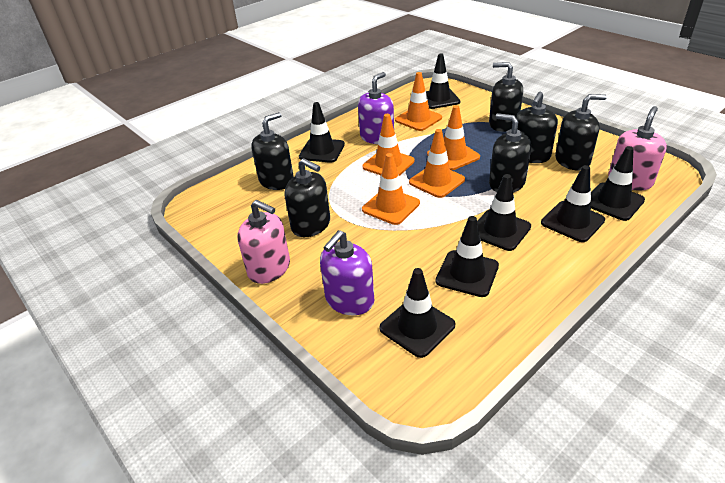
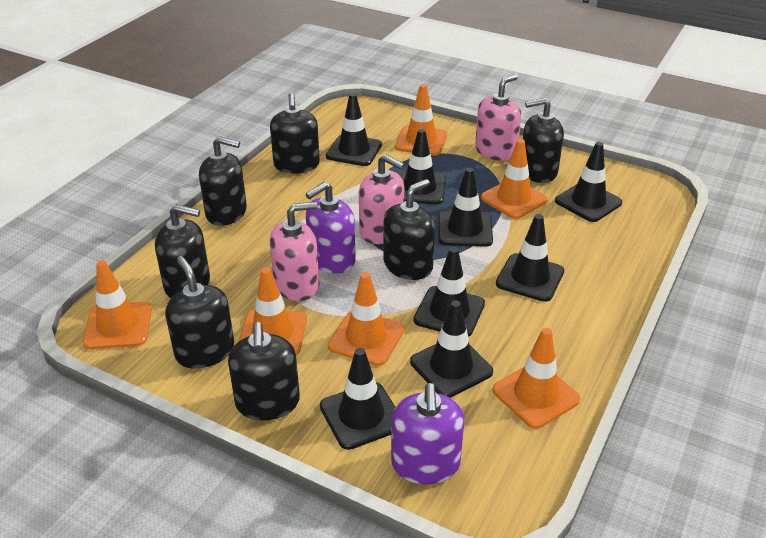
black soap dispenser: 6 -> 7
black traffic cone: 7 -> 8
orange traffic cone: 5 -> 6
pink soap dispenser: 2 -> 3

